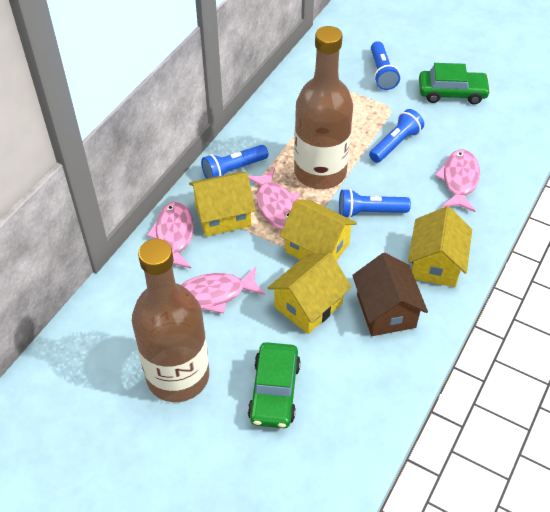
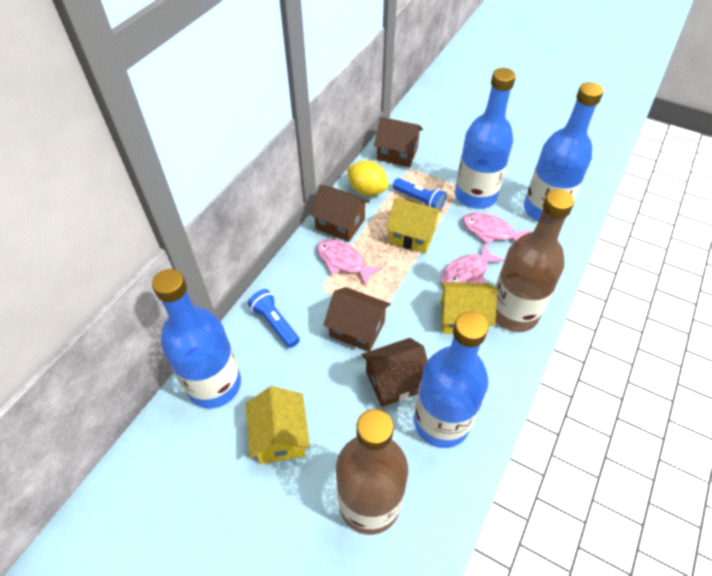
blue bottle: 0 -> 4
blue flashlight: 4 -> 2
brown house: 1 -> 4
green car: 2 -> 0
pink fish: 4 -> 3
yellow house: 4 -> 3
yellow lemon: 0 -> 1

